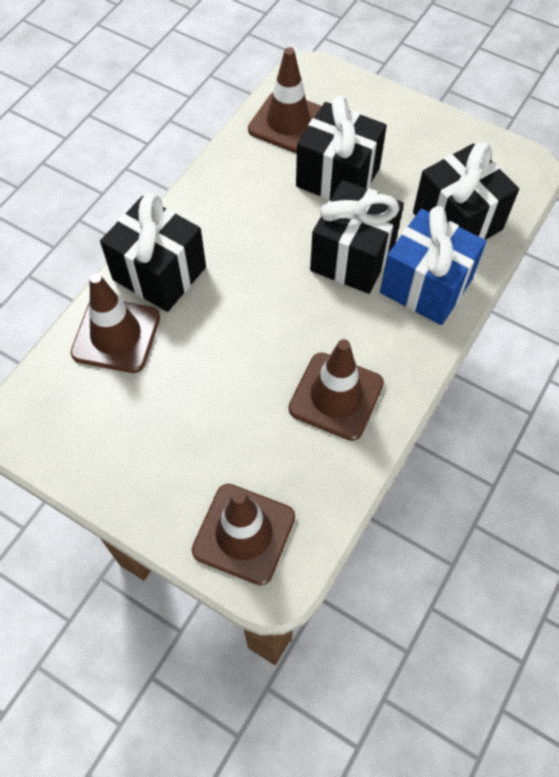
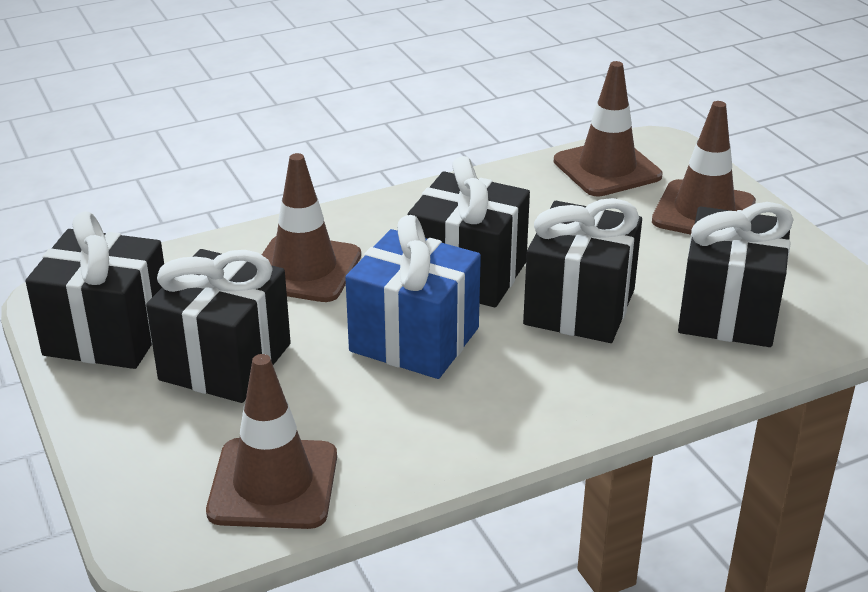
black gift: 4 -> 5

